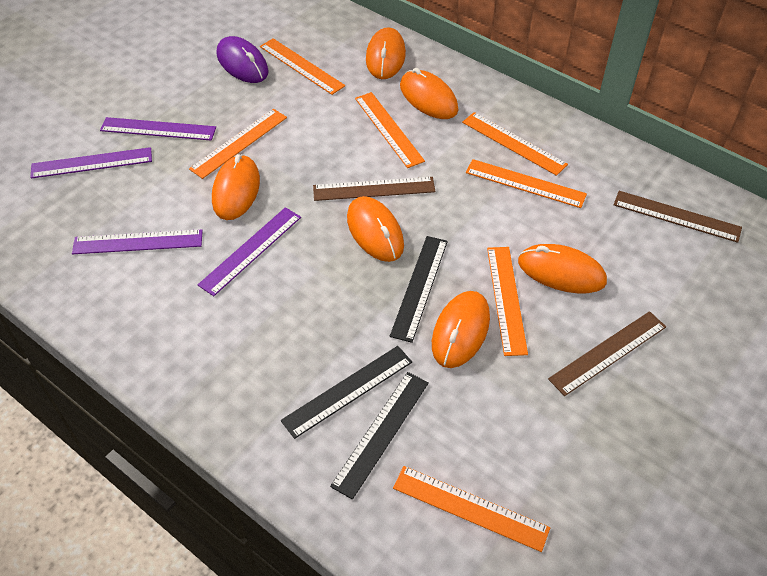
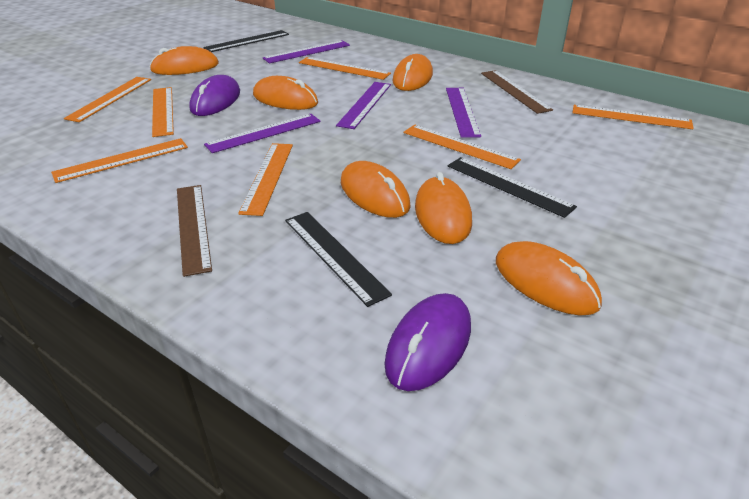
brown ruler: 3 -> 2
purple mouse: 1 -> 2

